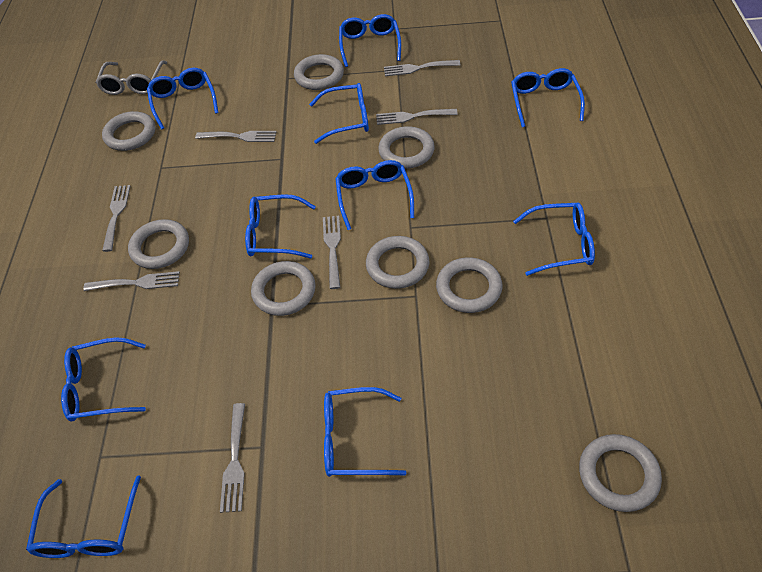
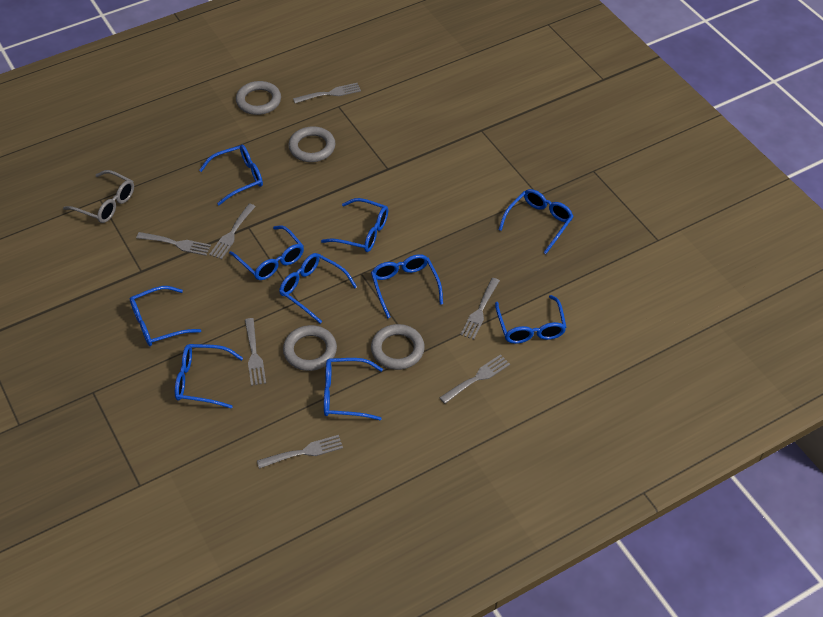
grey ring: 8 -> 4

